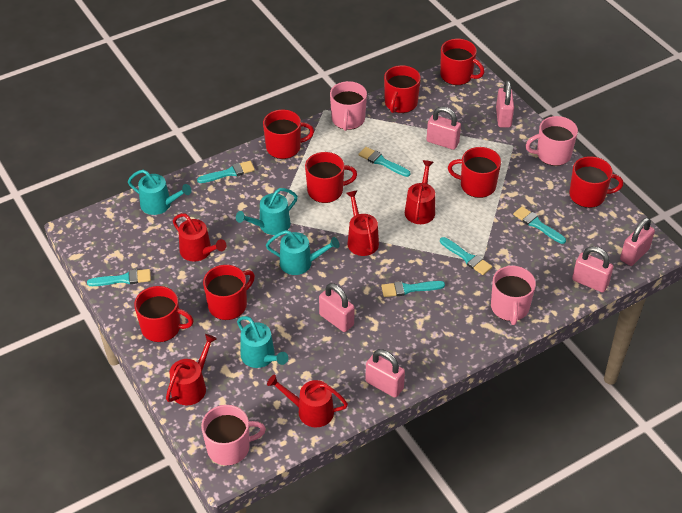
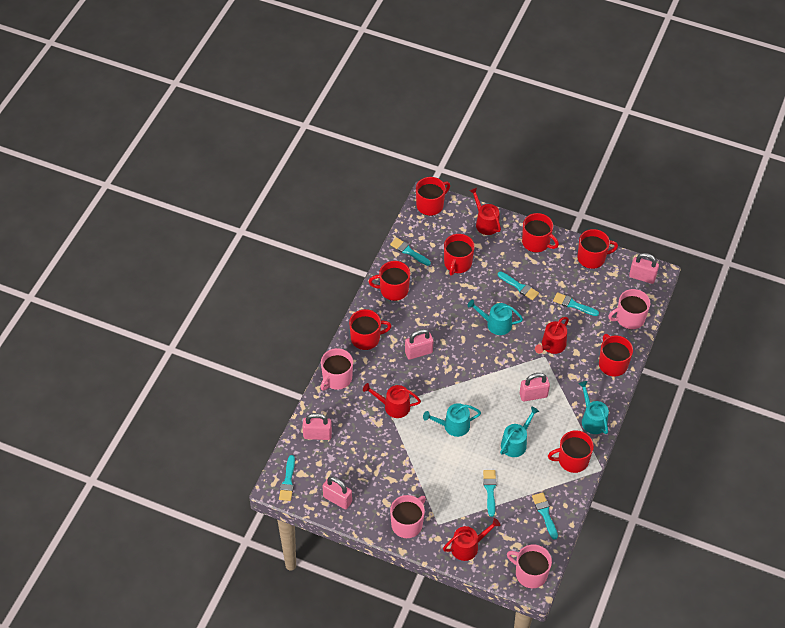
pink padlock: 6 -> 5
red watering can: 5 -> 4

